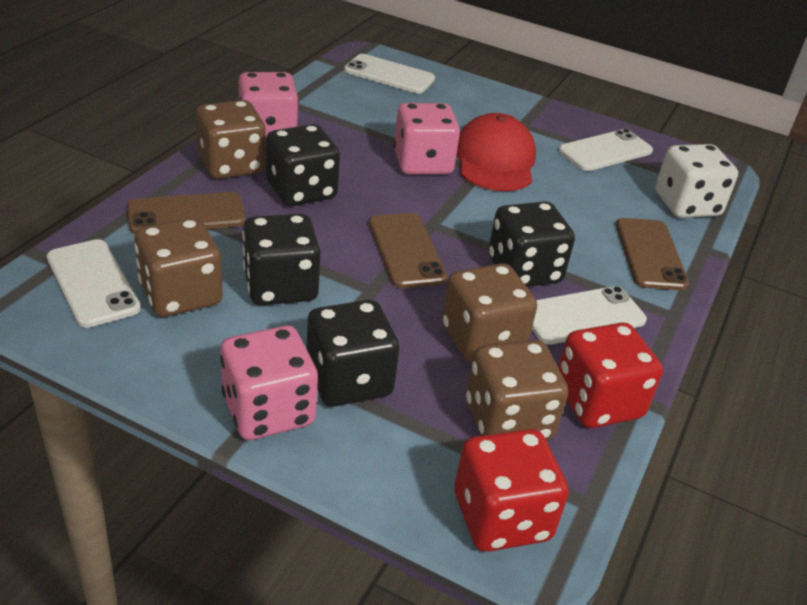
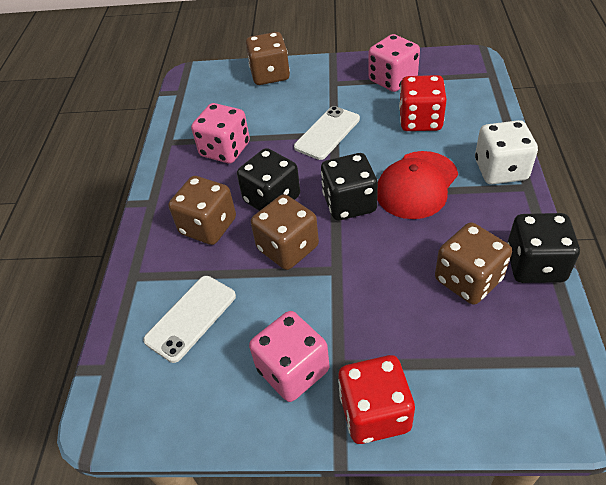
black dice: 4 -> 3
brown phone: 3 -> 0
white phone: 4 -> 2

